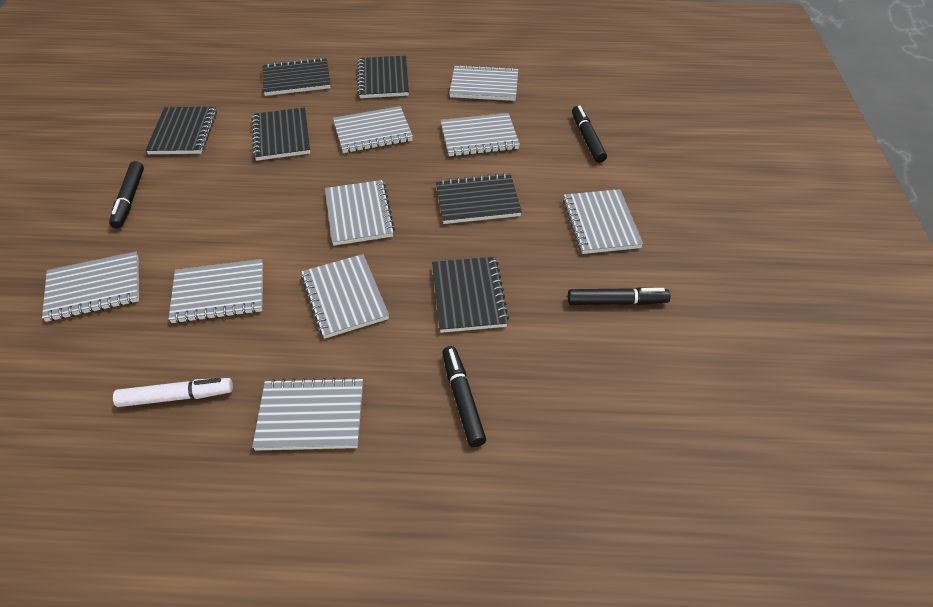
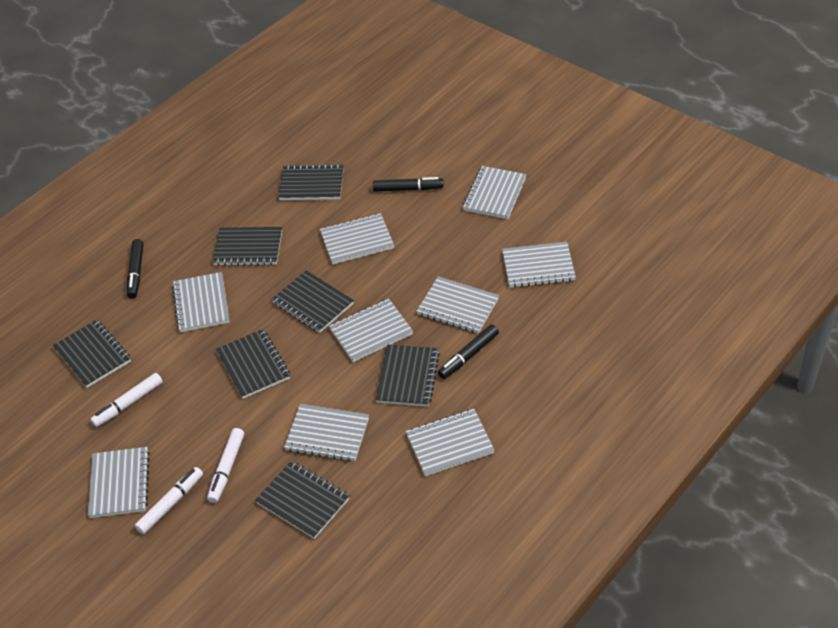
black marker: 4 -> 3
black notebook: 6 -> 7
white marker: 1 -> 3

